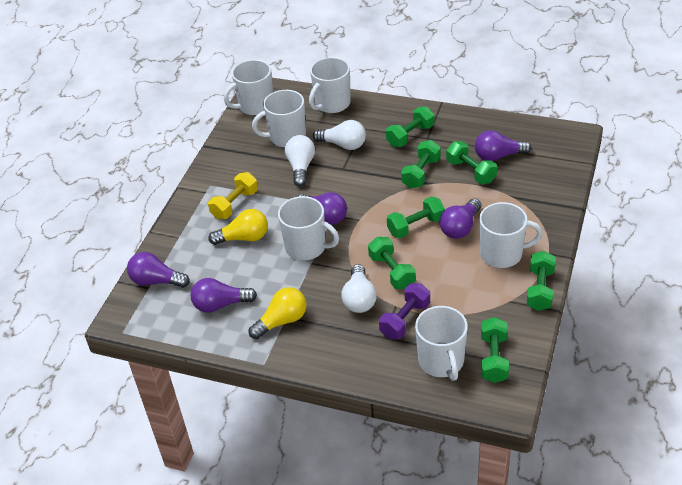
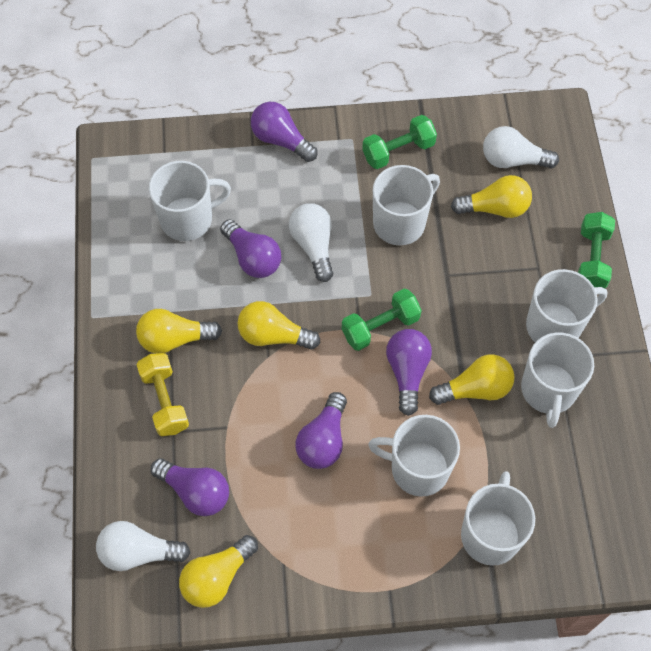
green dumbbell: 7 -> 3
purple dumbbell: 1 -> 0
yellow light bulb: 2 -> 5

